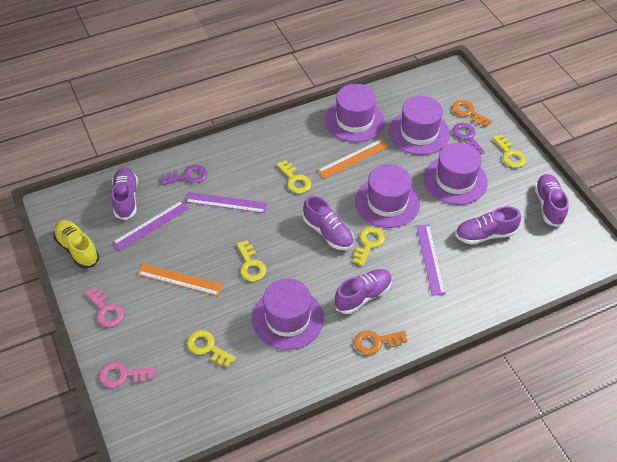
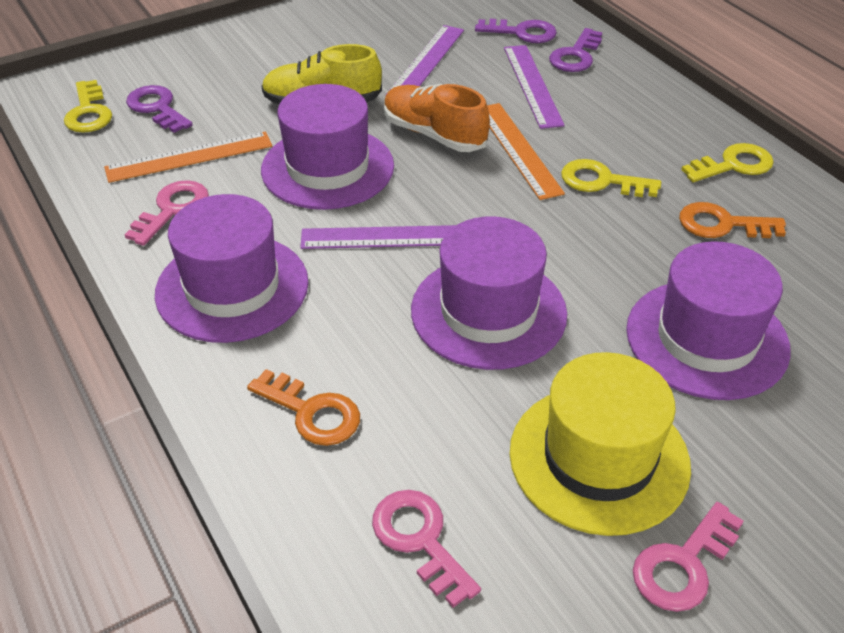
orange shoe: 0 -> 1
pink key: 2 -> 3
purple hat: 5 -> 4
purple key: 2 -> 3
purple shoe: 5 -> 0
yellow hat: 0 -> 1
yellow key: 5 -> 3

